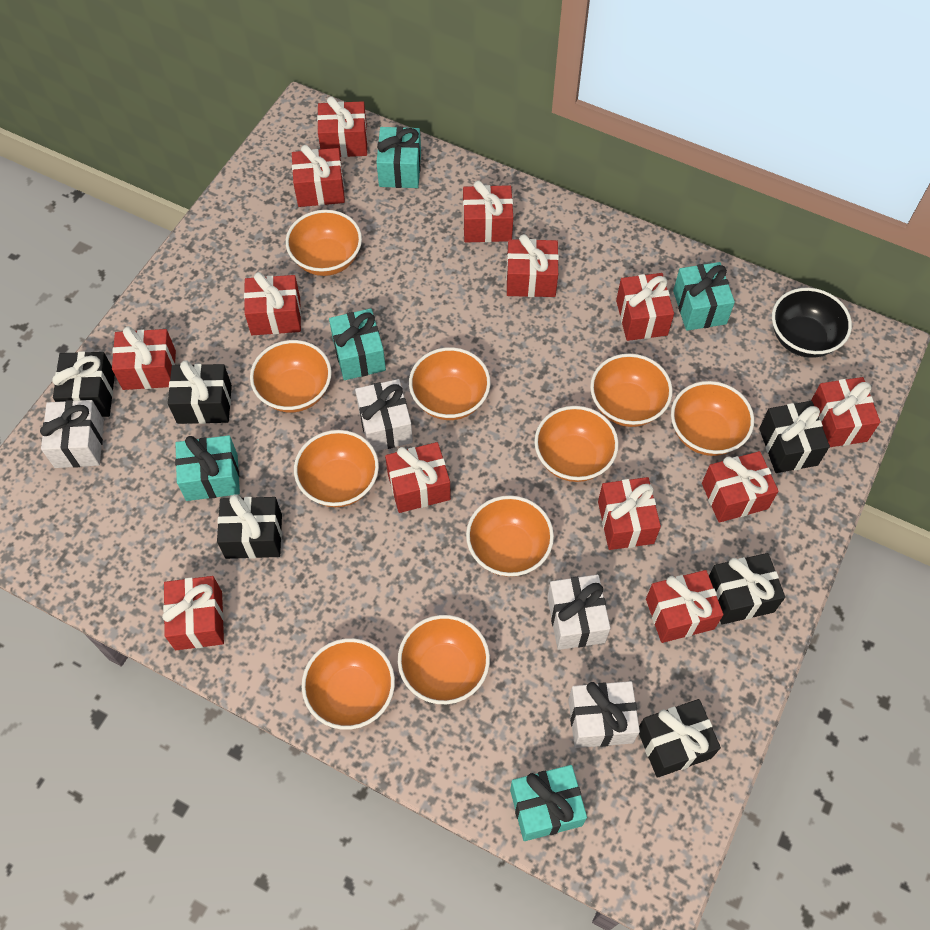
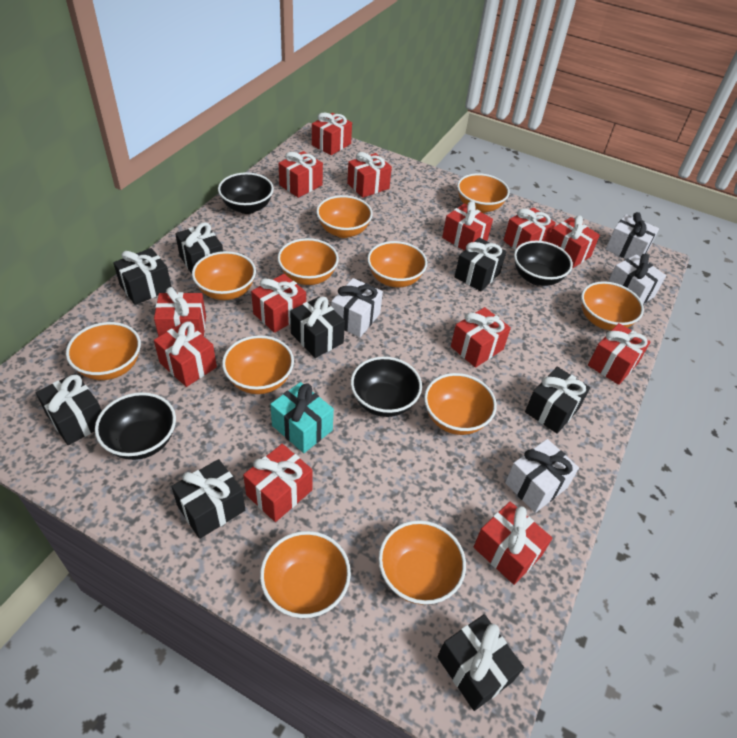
black bowl: 1 -> 4
black gift: 6 -> 8
orange bowl: 10 -> 11
turquoise gift: 5 -> 1

